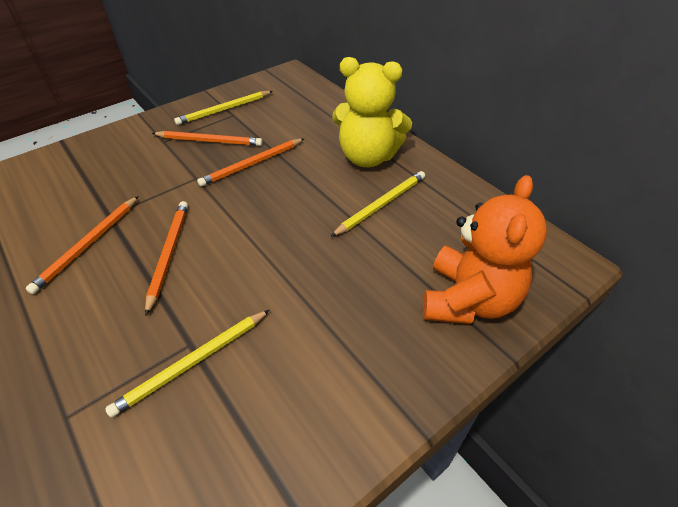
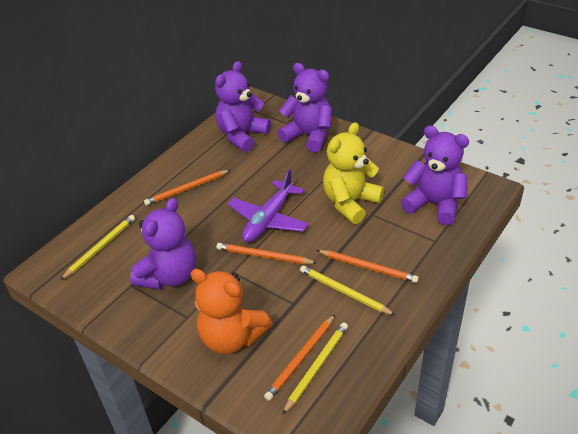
purple plane: 0 -> 1
purple teddy bear: 0 -> 4

